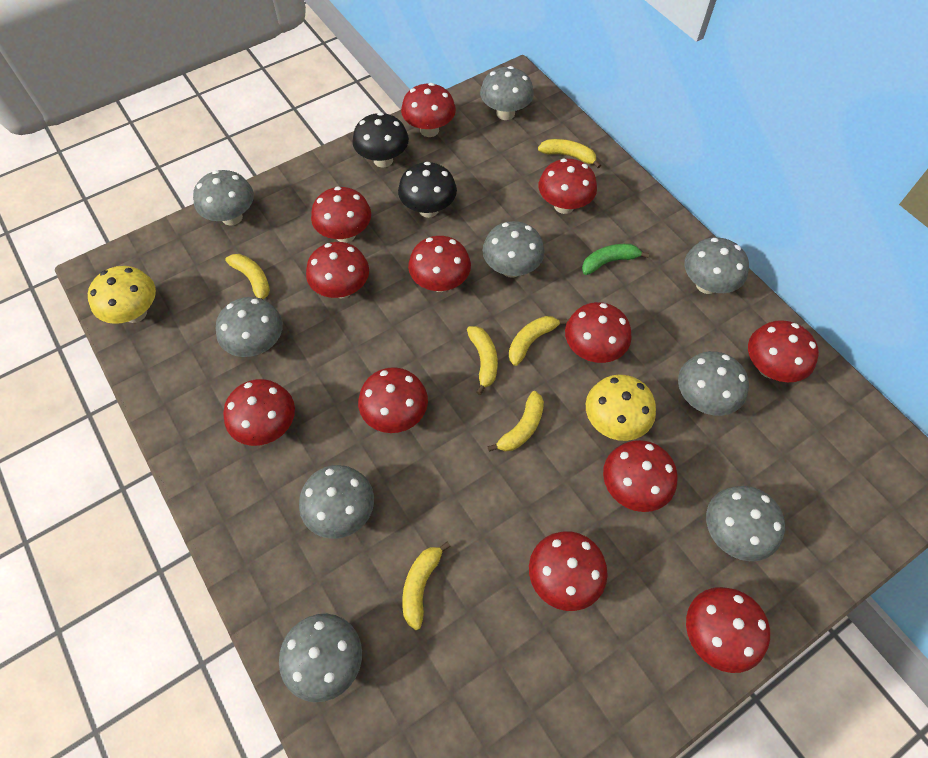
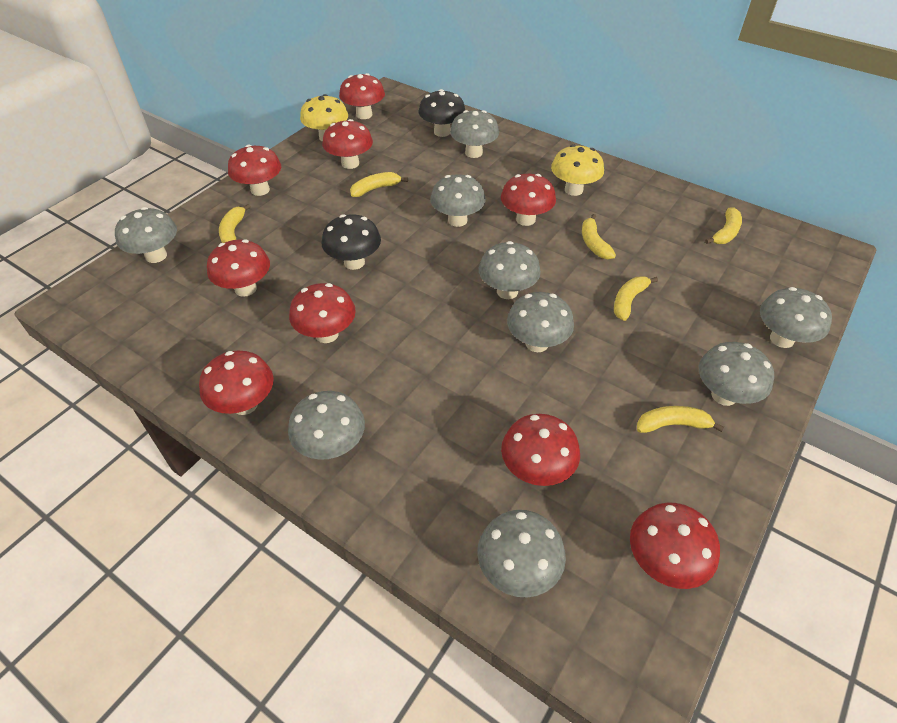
green banana: 1 -> 0
red mushroom: 12 -> 9

